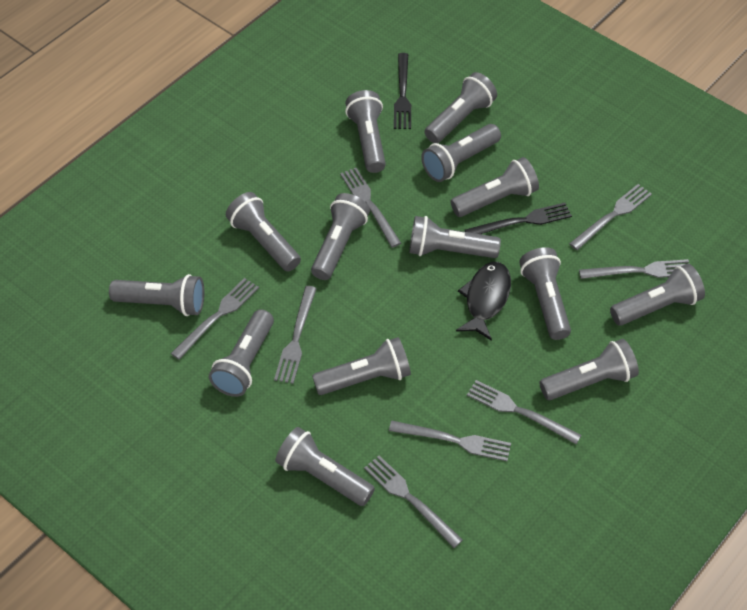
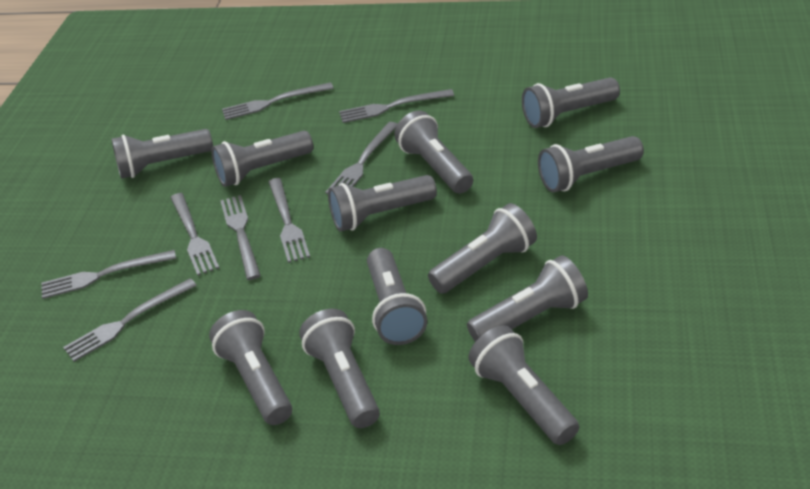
black fish: 1 -> 0
black fork: 2 -> 0
grey flashlight: 14 -> 12

